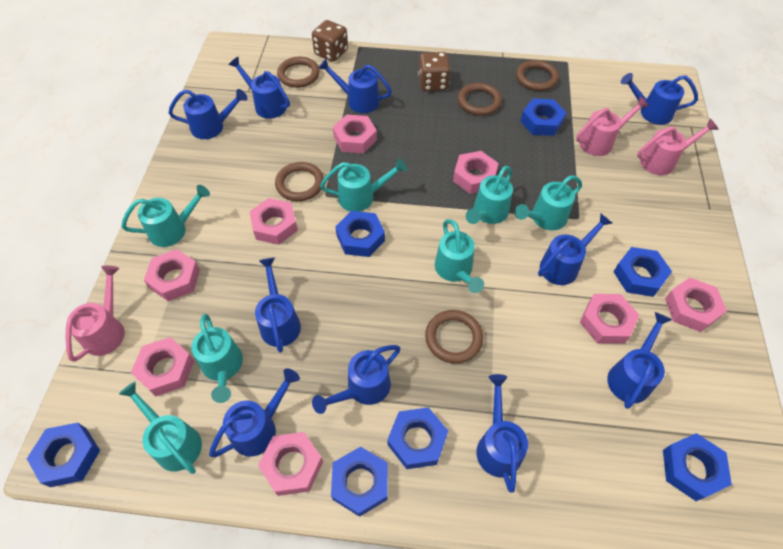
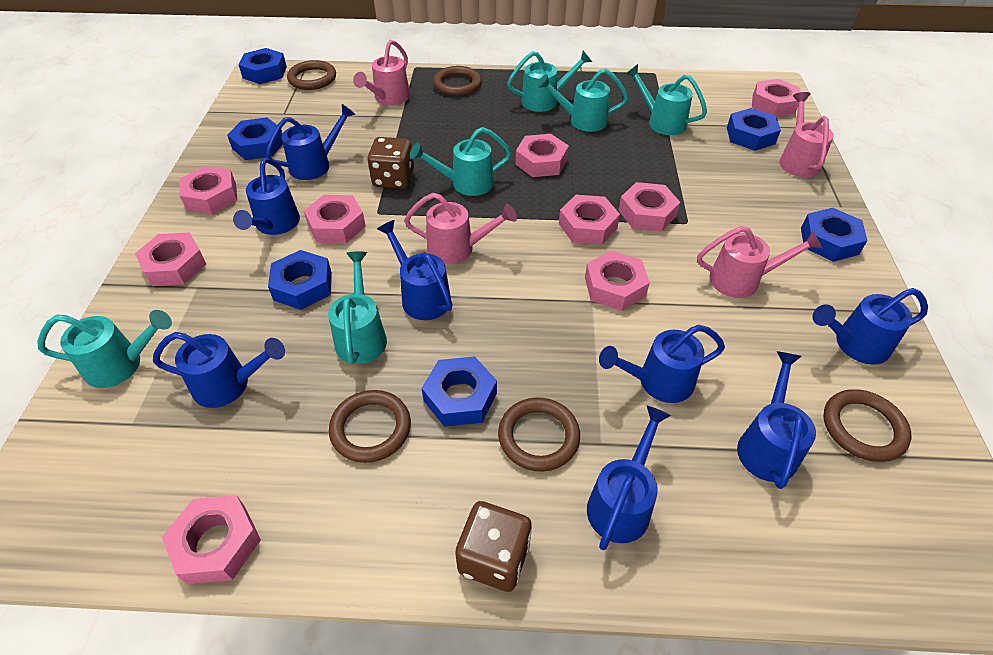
blue nut: 7 -> 6
blue watering can: 10 -> 8
pink nut: 8 -> 9
pink watering can: 3 -> 4
turquoise watering can: 7 -> 6

